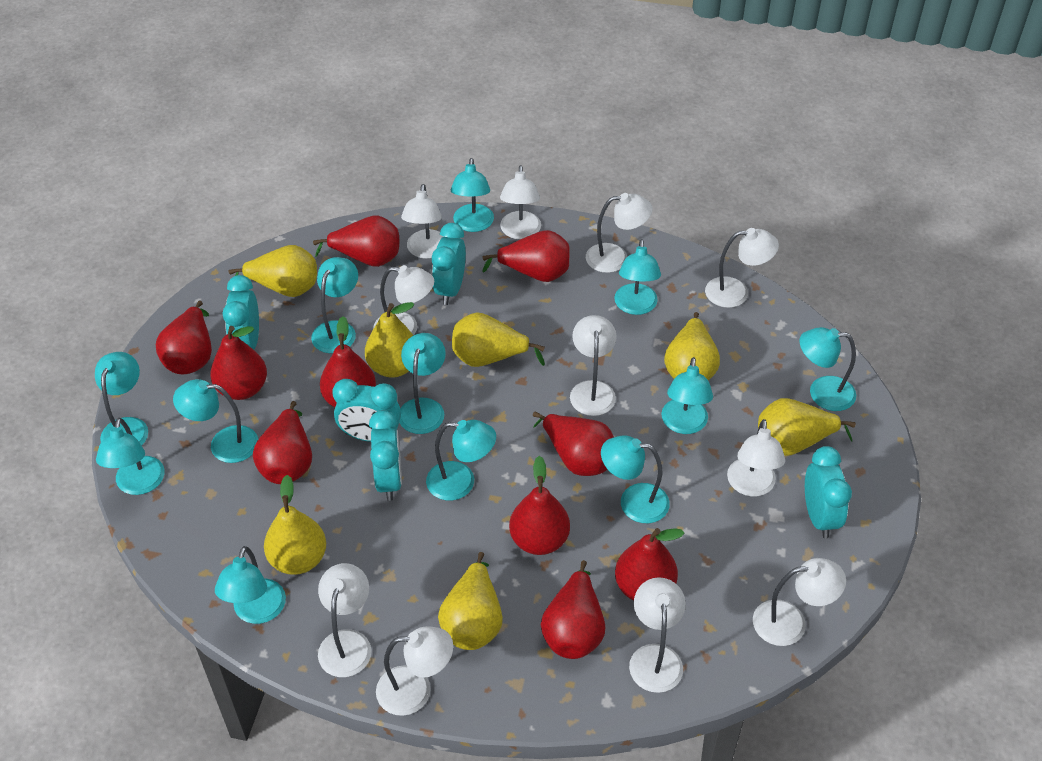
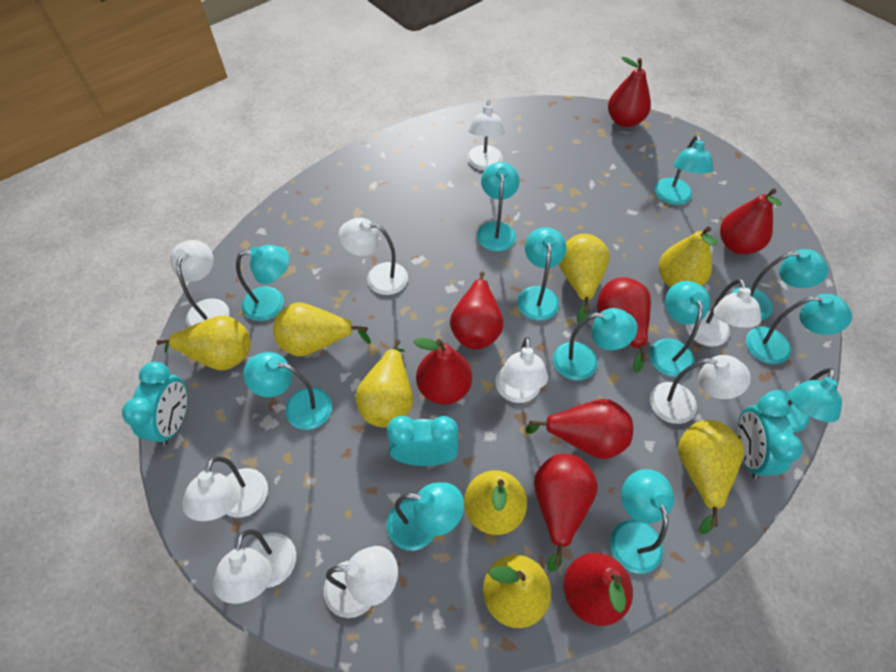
red pear: 10 -> 8
turquoise clock: 5 -> 3
white lamp: 11 -> 9
yellow pear: 7 -> 8

